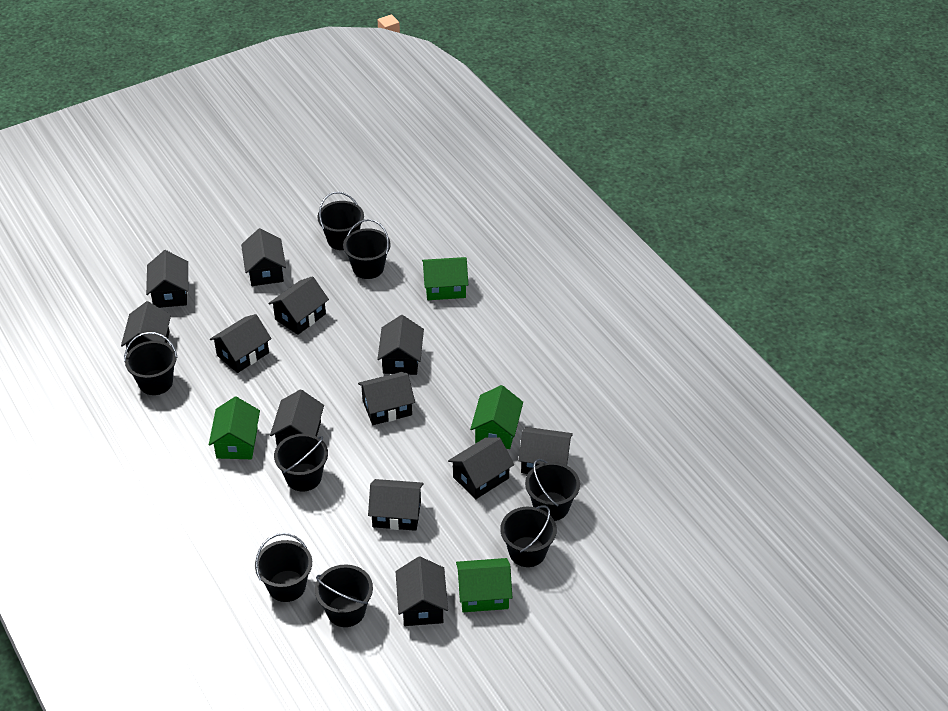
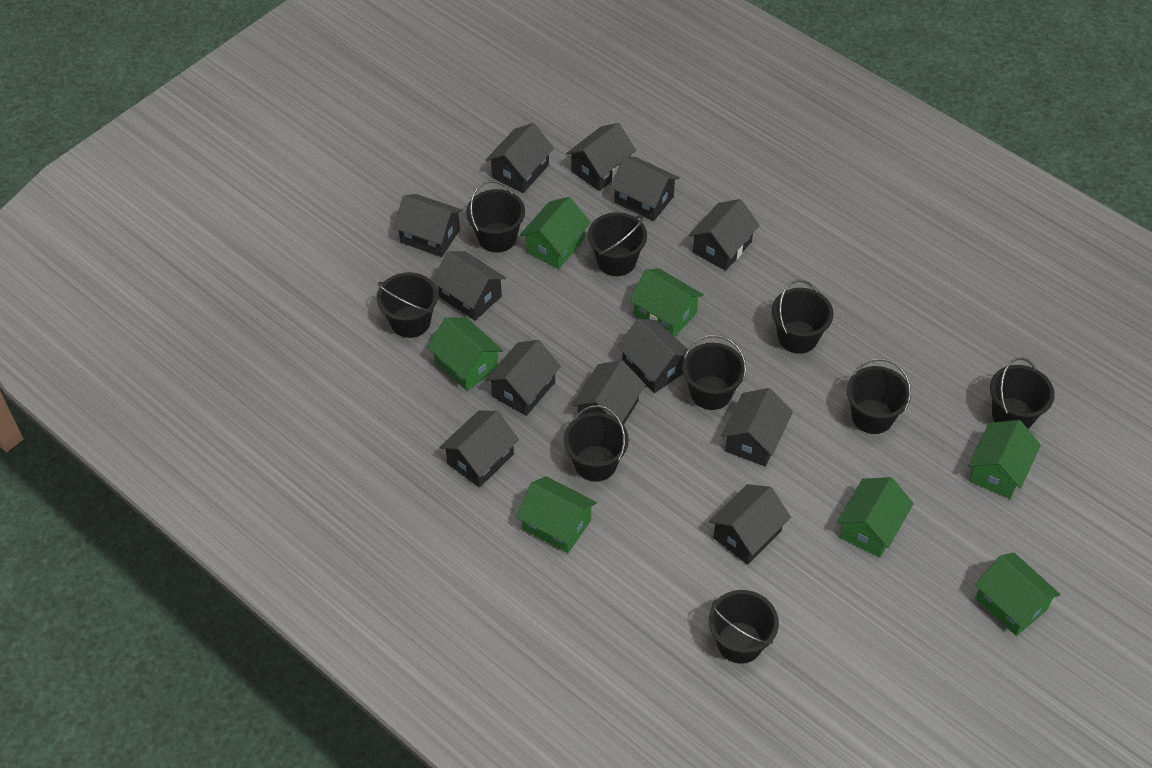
black bucket: 8 -> 9
green house: 4 -> 7

